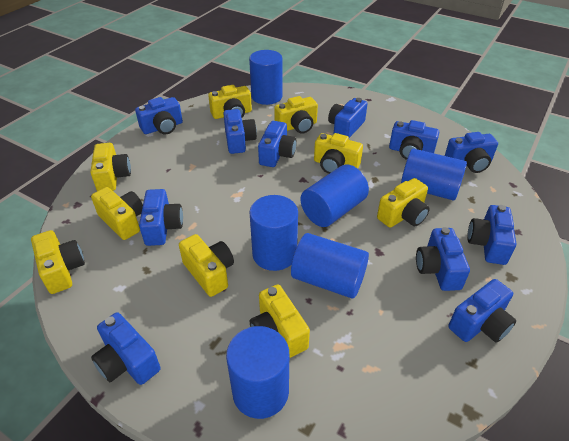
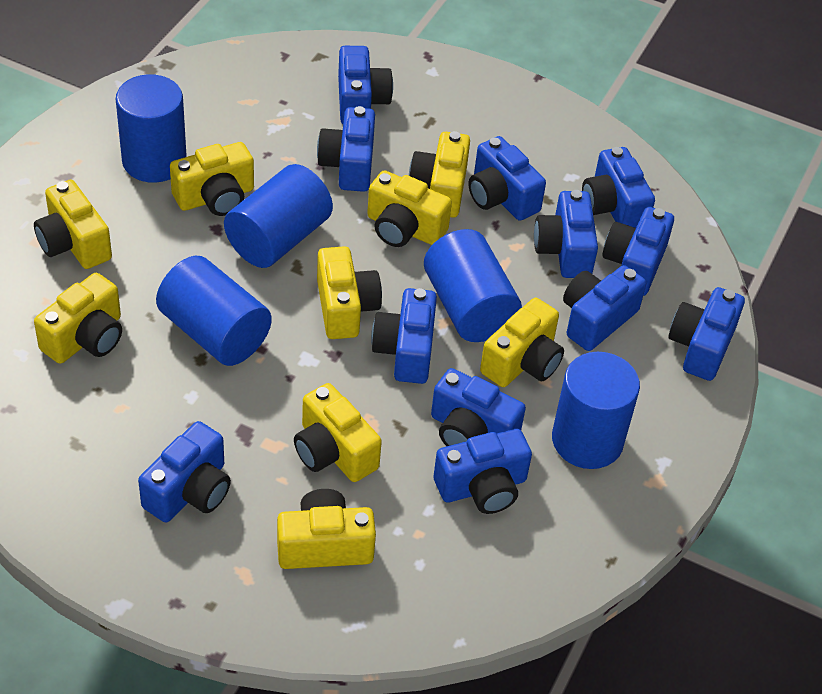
blue camera: 11 -> 12
blue cylinder: 6 -> 5

